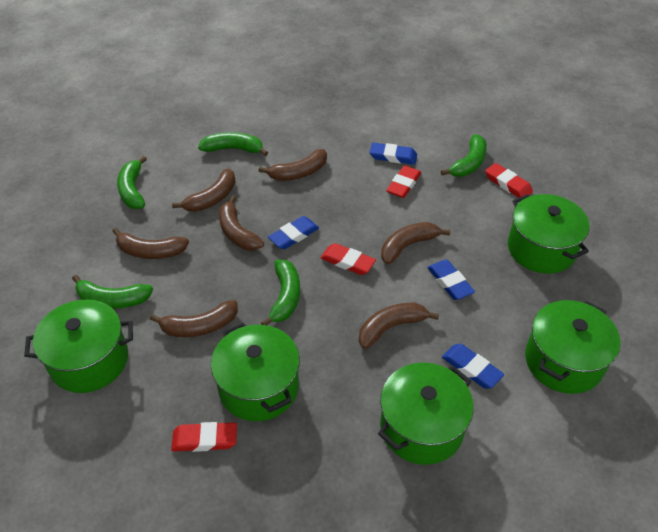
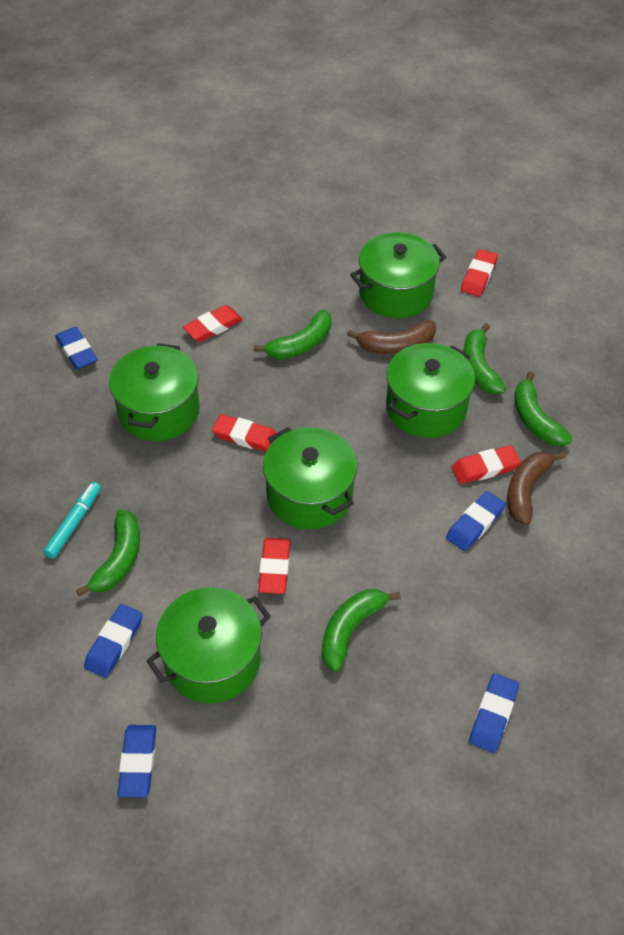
blue eraser: 4 -> 5
brown banana: 7 -> 2
red eraser: 4 -> 5
turquoise marker: 0 -> 1

